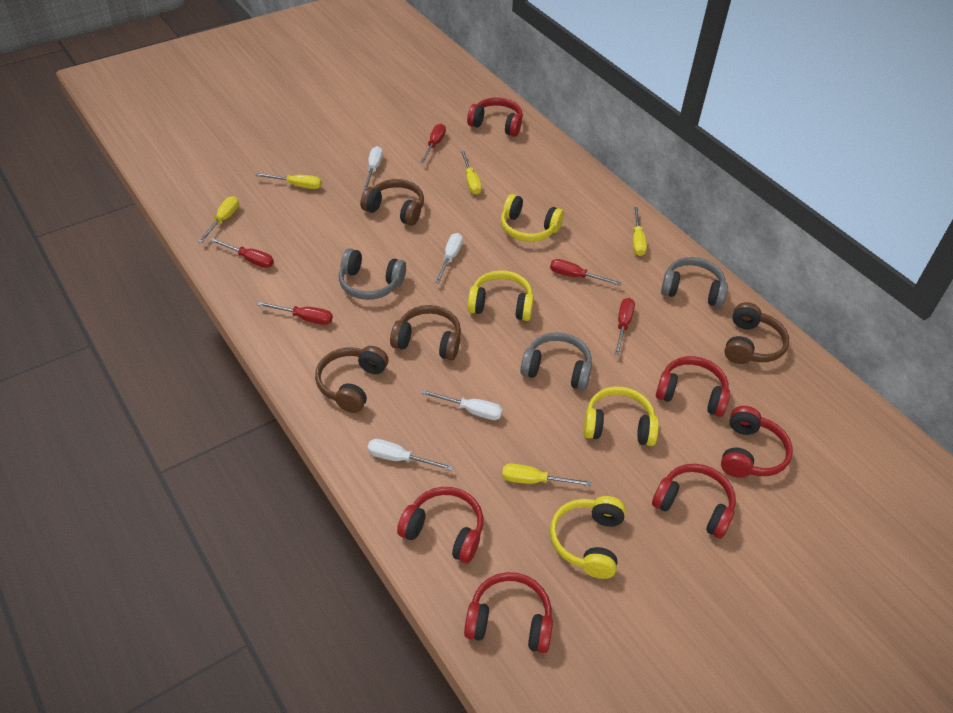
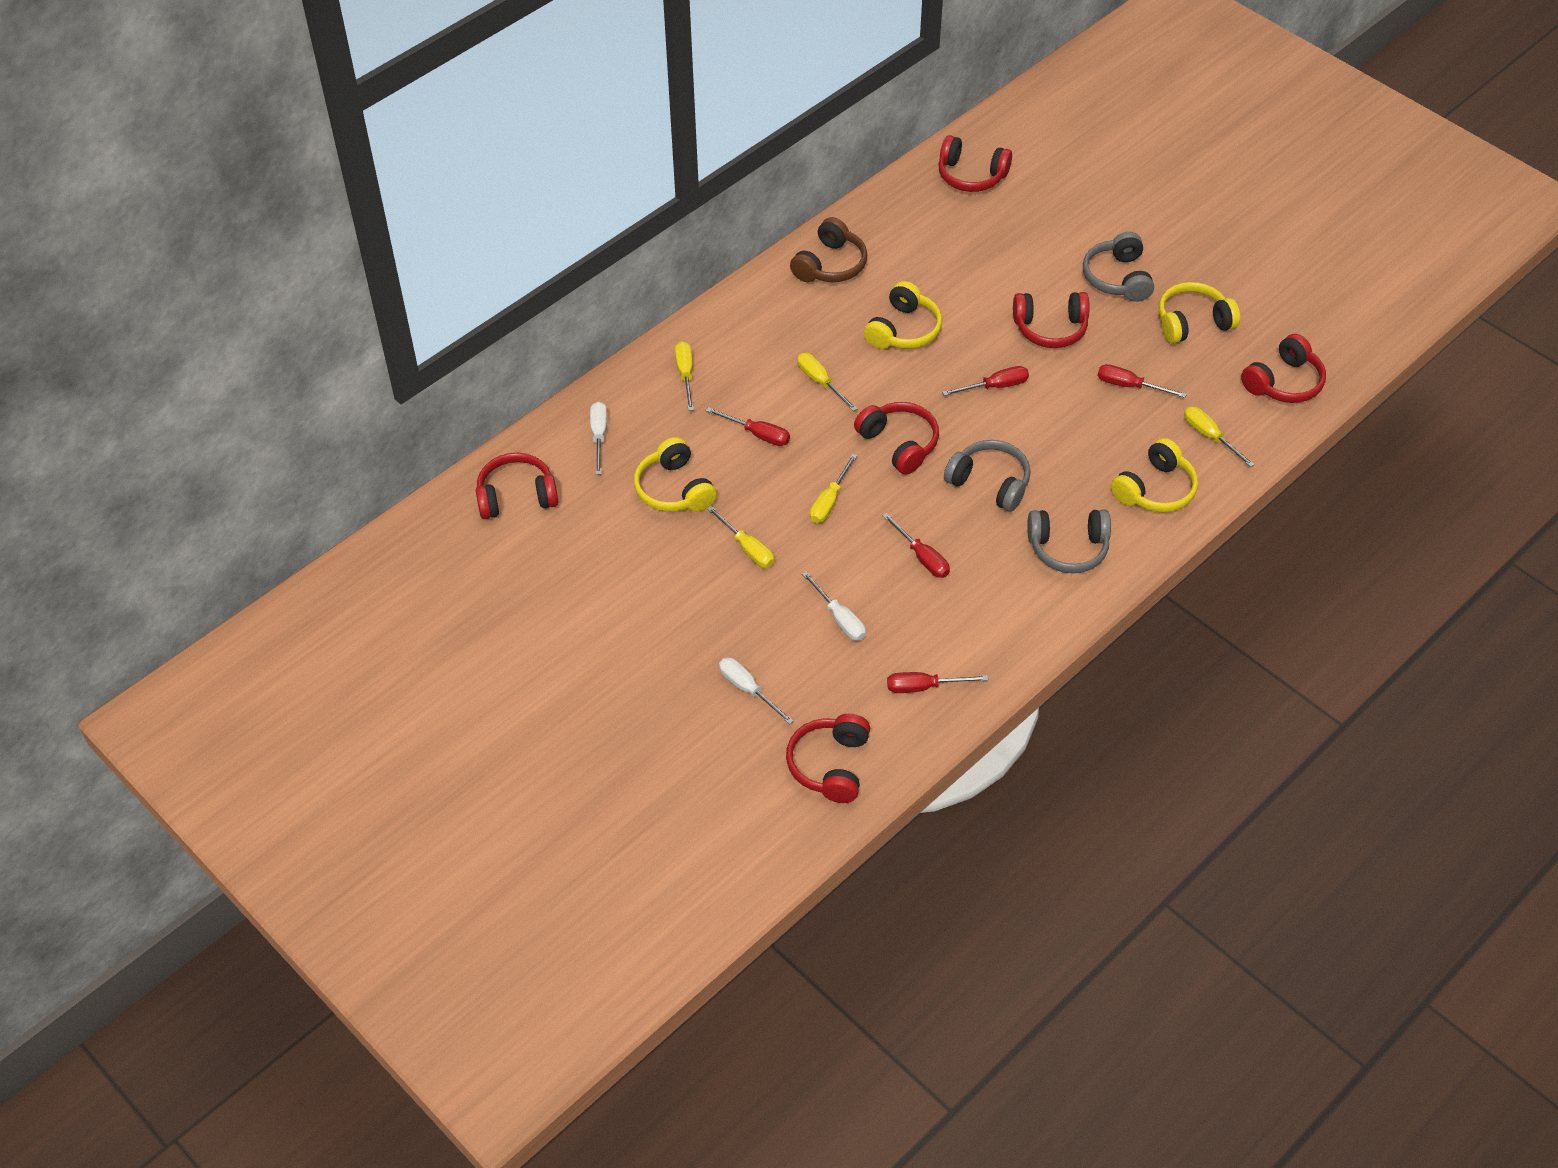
brown headphones: 4 -> 1
white screwdriver: 4 -> 3

